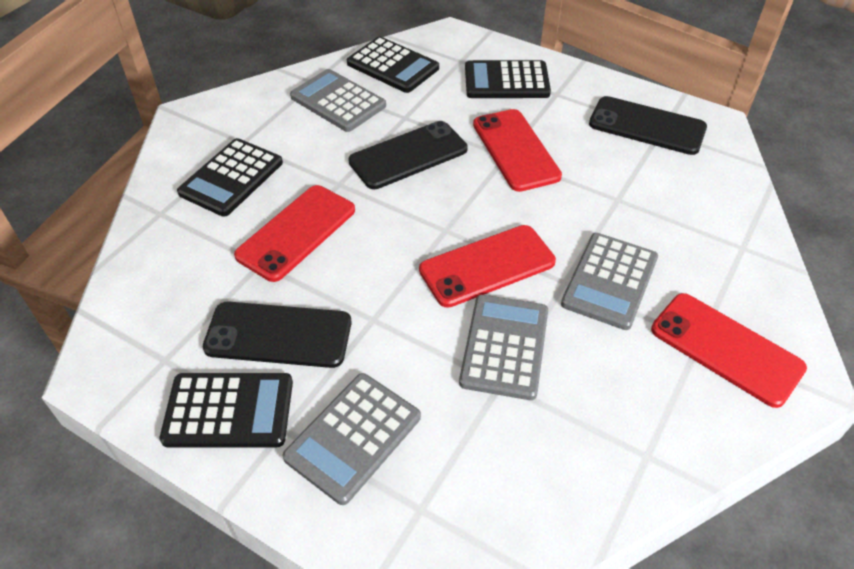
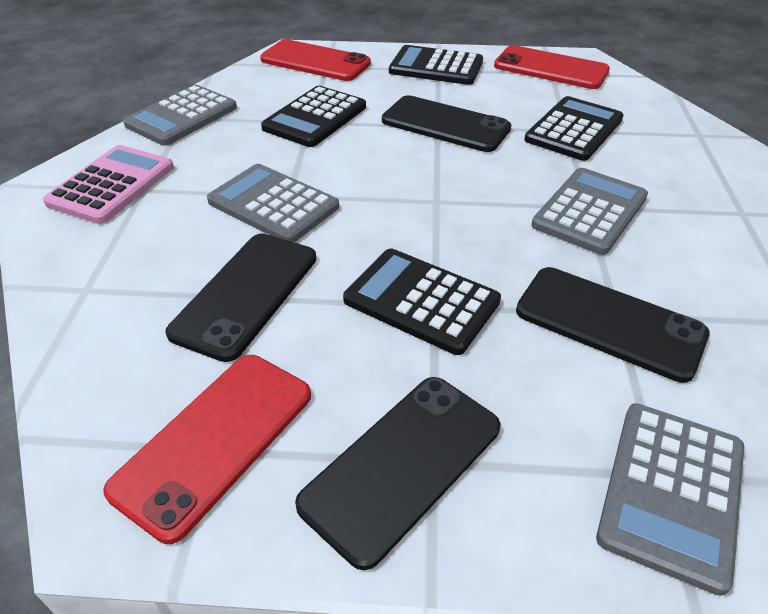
black phone: 3 -> 4
pink calculator: 0 -> 1
red phone: 4 -> 3

